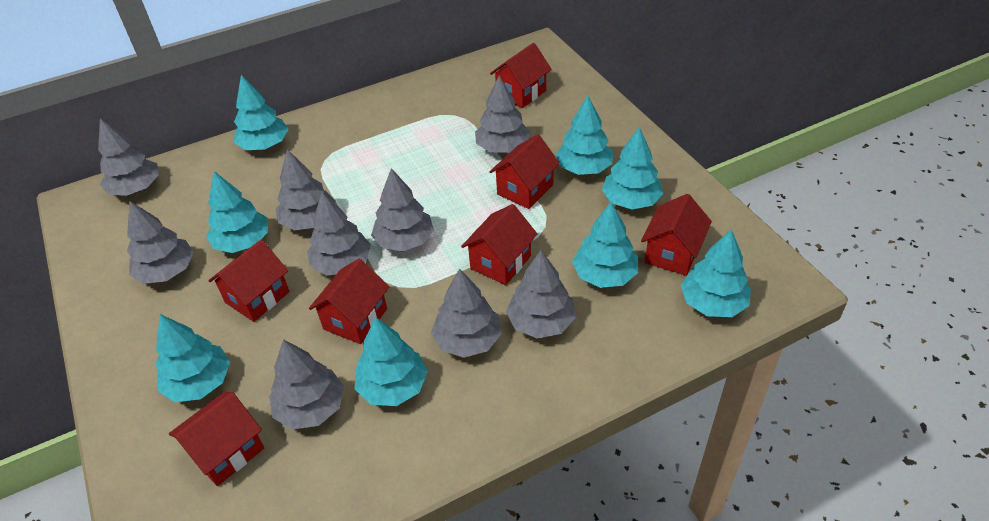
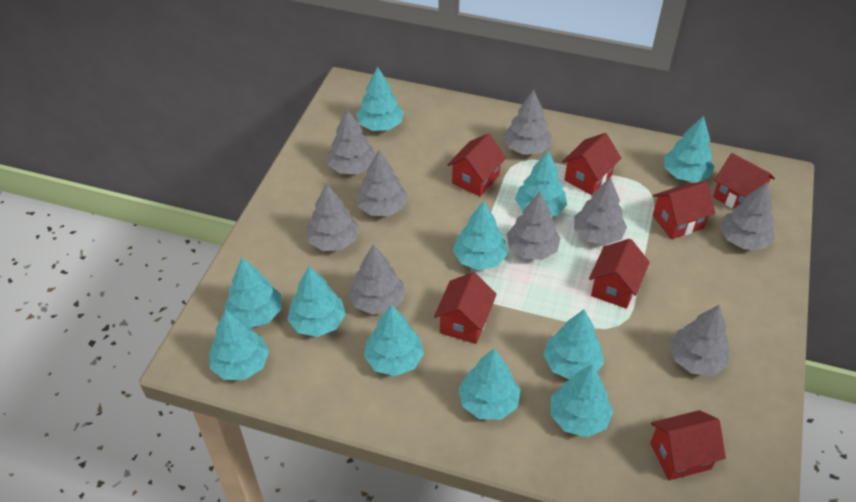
turquoise tree: 8 -> 11

